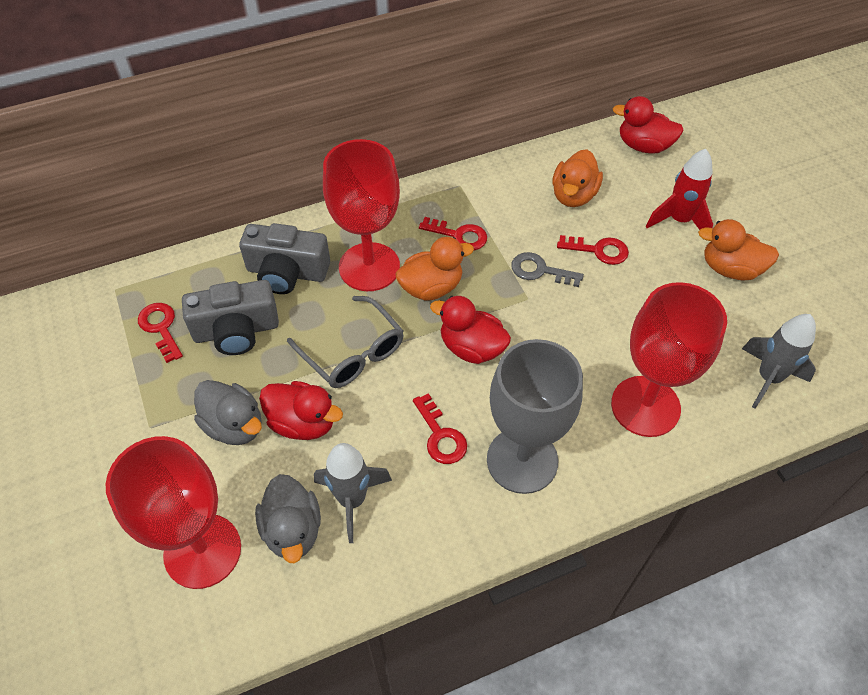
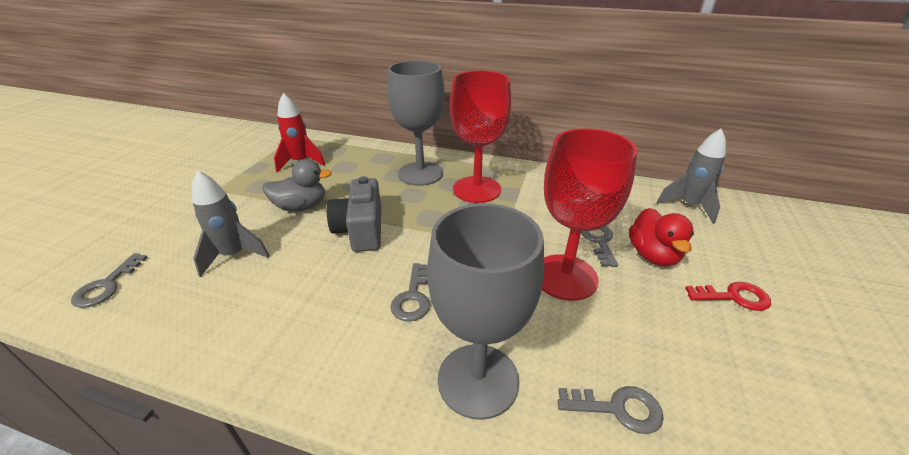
grey camera: 2 -> 1
grey duck: 2 -> 1
grey glasses: 1 -> 0
grey goblet: 1 -> 2
grey key: 1 -> 4
orange duck: 3 -> 0
red duck: 3 -> 1
red goblet: 3 -> 2
red key: 4 -> 1

